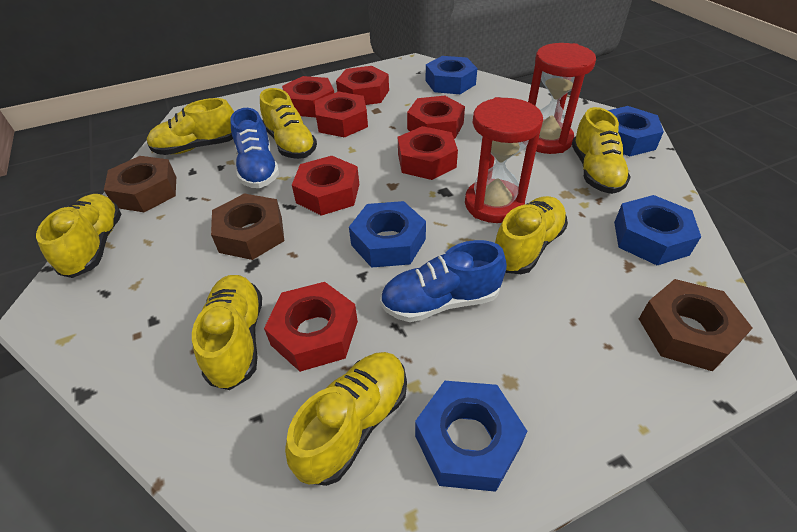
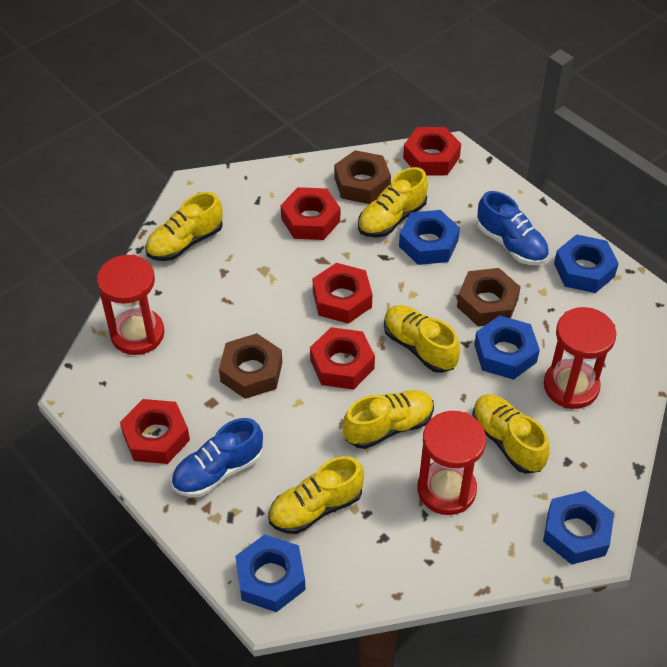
red hourglass: 2 -> 3
red nut: 7 -> 5
yellow shoe: 7 -> 6

